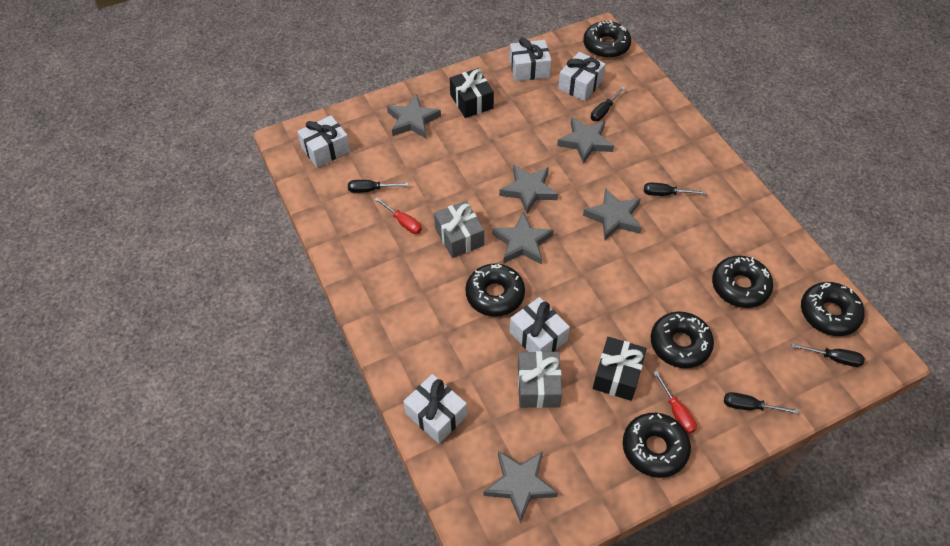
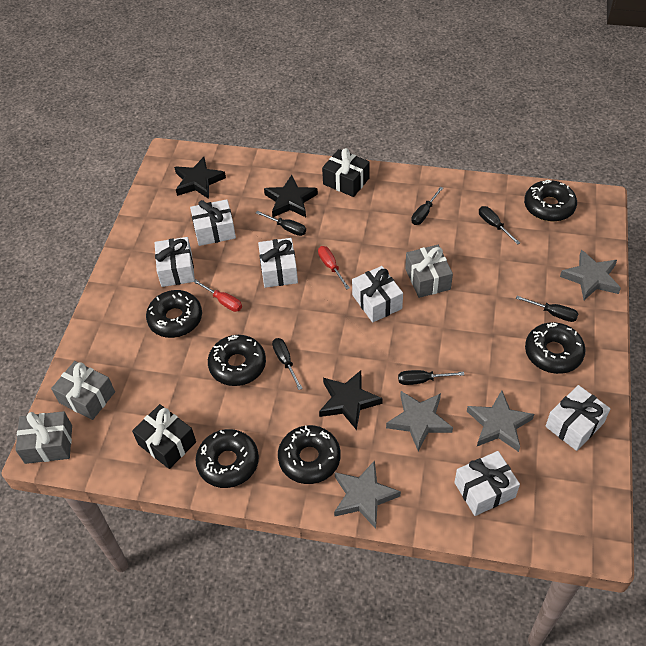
black screwdriver: 5 -> 6
black star: 0 -> 3
grey gift: 2 -> 3
grey star: 6 -> 4
white gift: 5 -> 6

